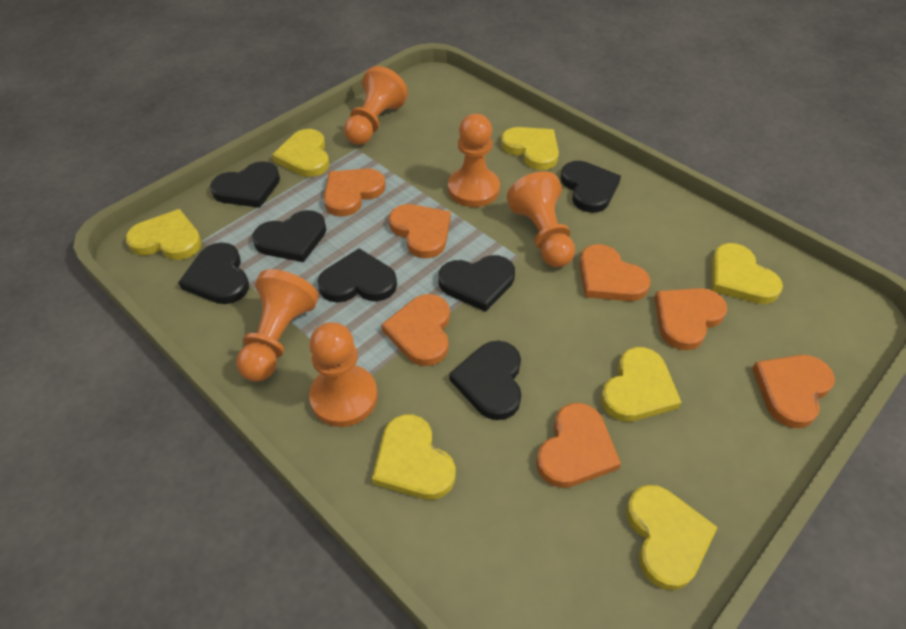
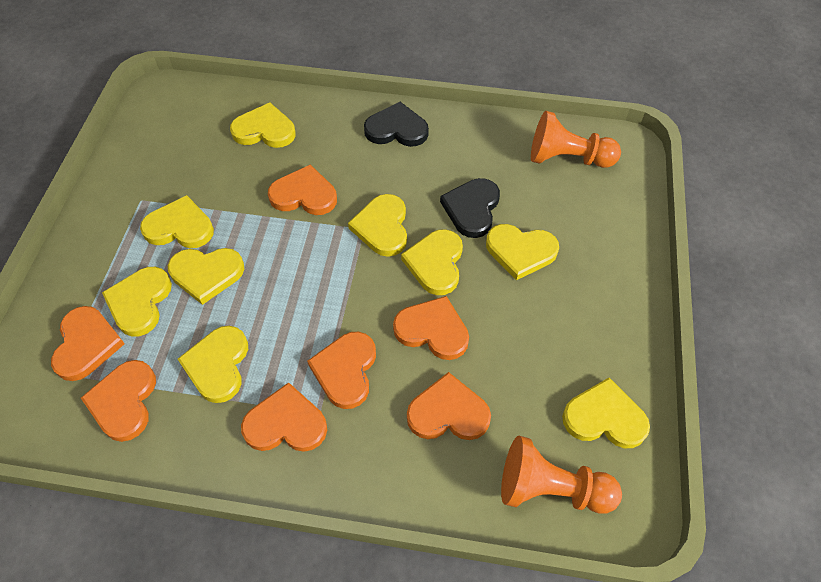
black heart: 7 -> 2
orange pawn: 5 -> 2
yellow heart: 7 -> 9

